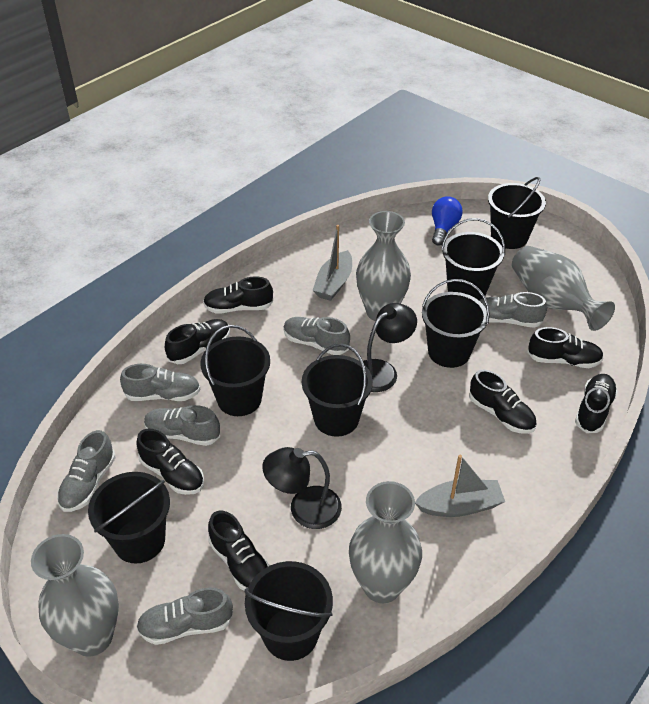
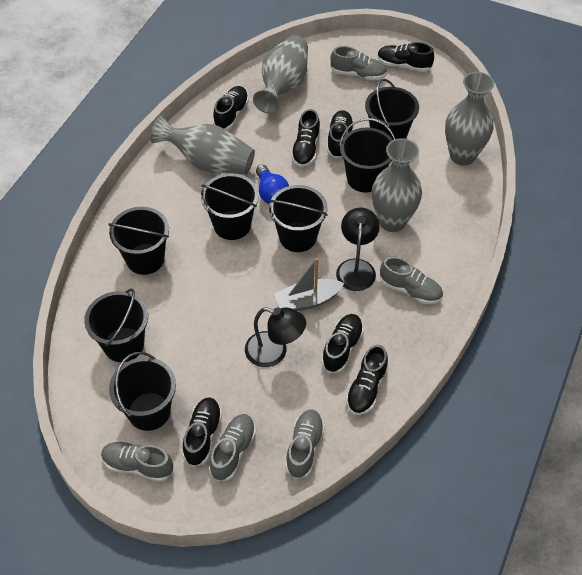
grey boat: 2 -> 1
grey shoe: 6 -> 5

